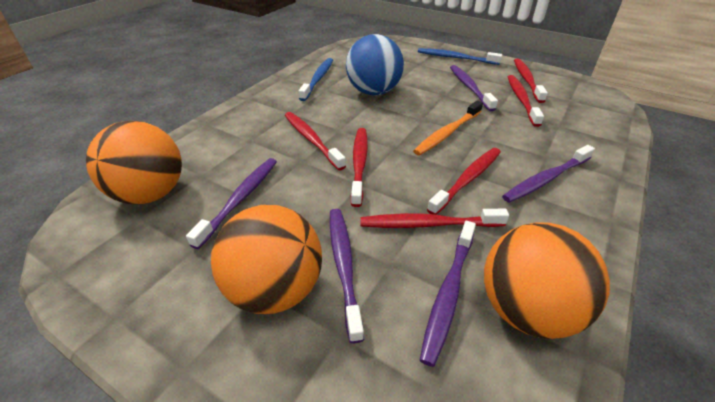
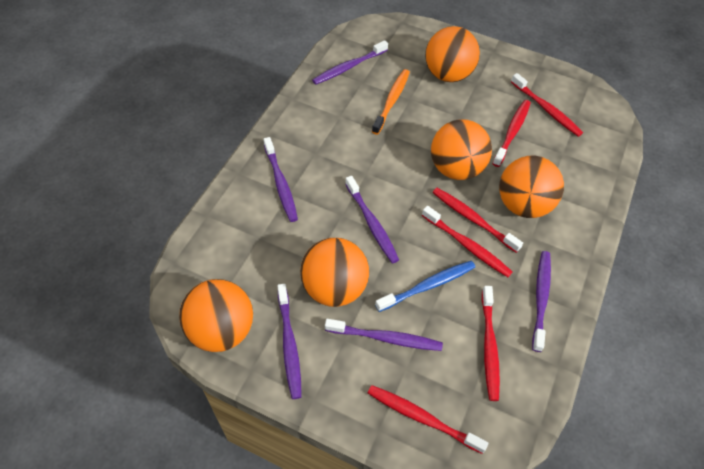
blue ball: 1 -> 0
blue toothbrush: 2 -> 1
orange ball: 3 -> 5
purple toothbrush: 5 -> 6

